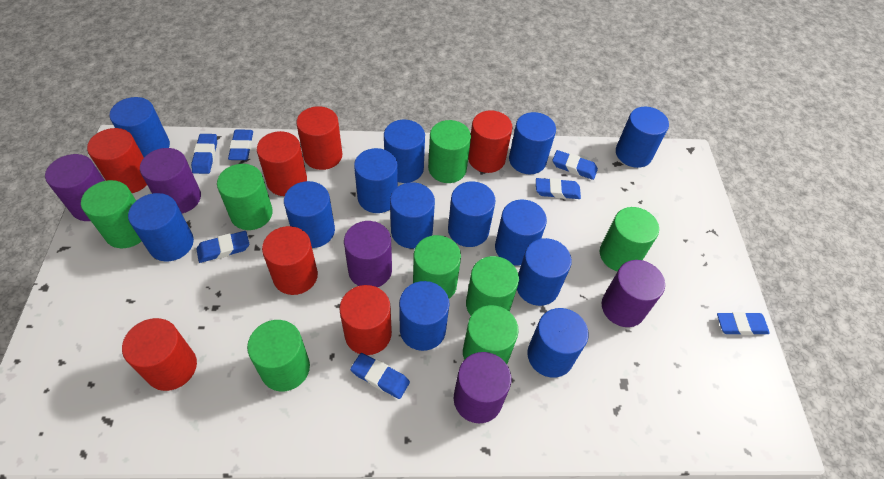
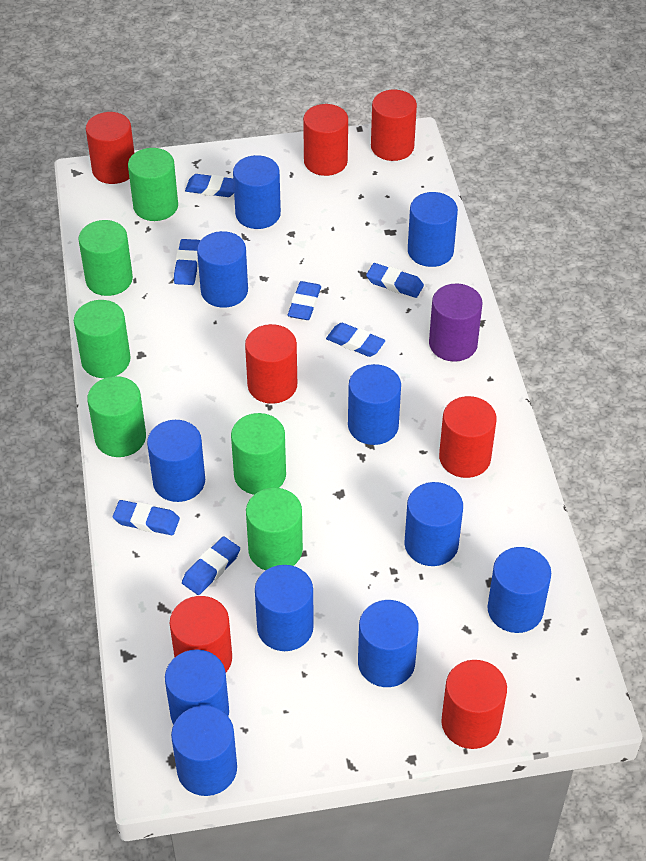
blue cylinder: 13 -> 11
green cylinder: 8 -> 6
purple cylinder: 5 -> 1

